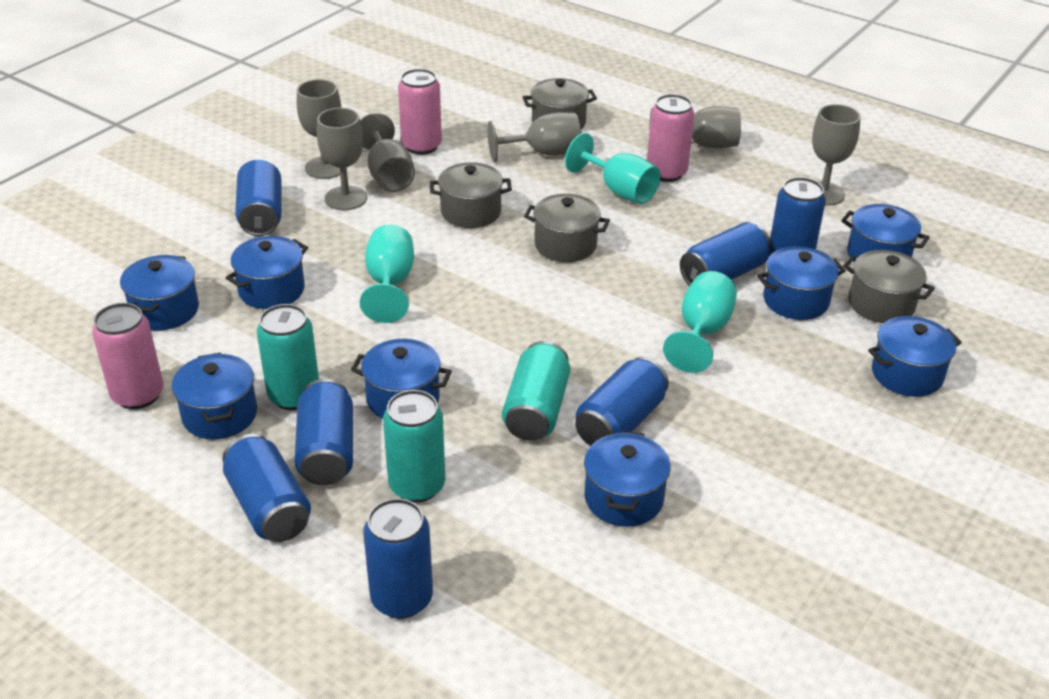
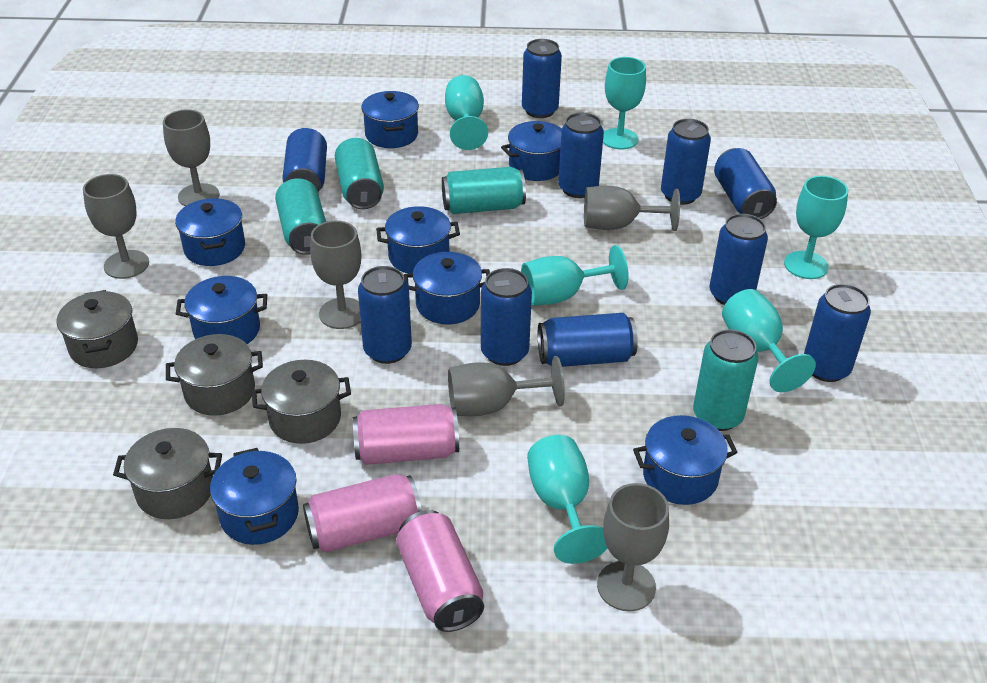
blue can: 7 -> 10
turquoise can: 3 -> 4
turquoise goblet: 3 -> 6

